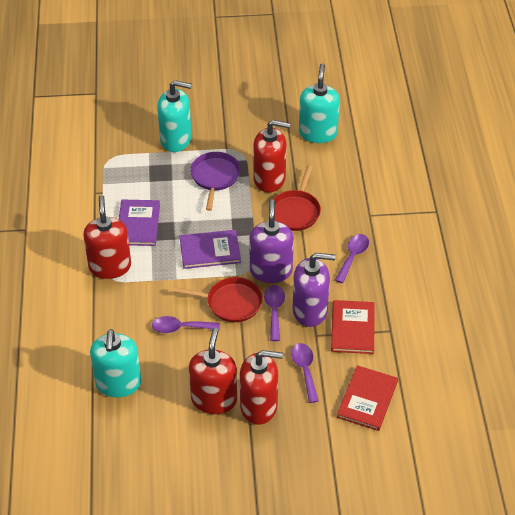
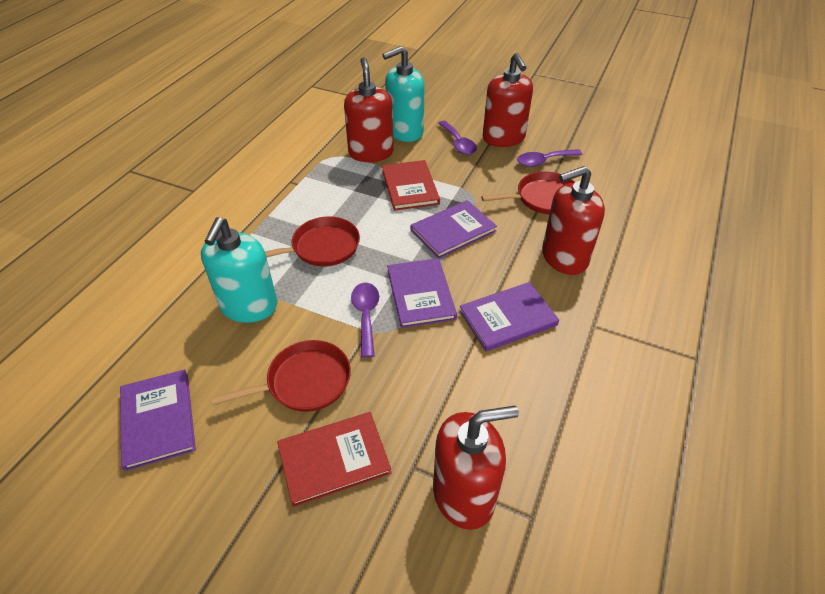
purple book: 2 -> 4
purple pan: 1 -> 0
purple soap dispenser: 2 -> 0
purple spoon: 4 -> 3
red pan: 2 -> 3
turquoise soap dispenser: 3 -> 2

